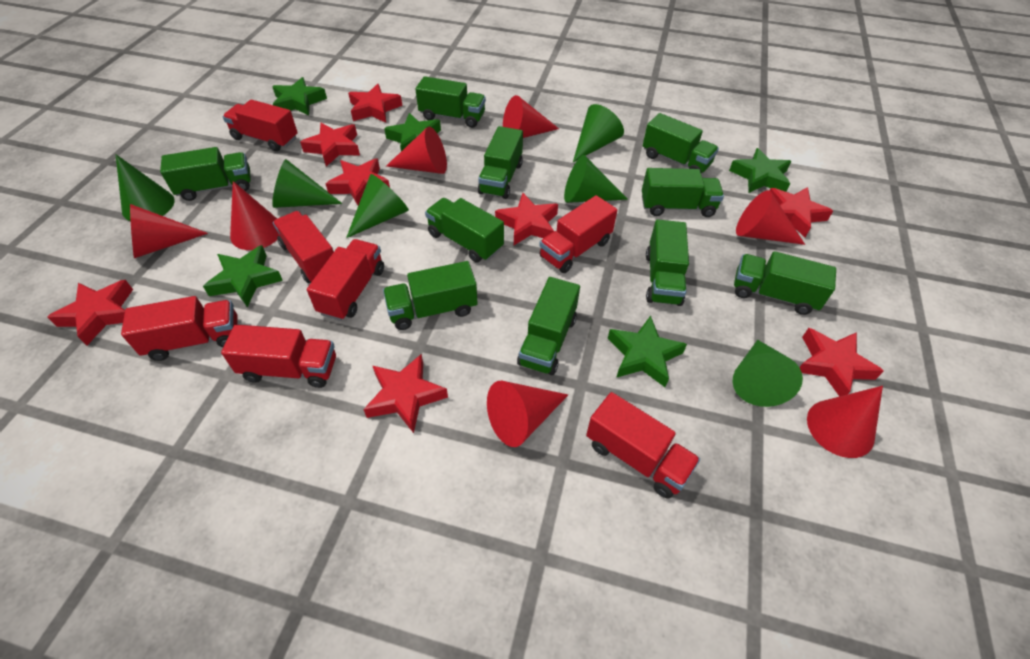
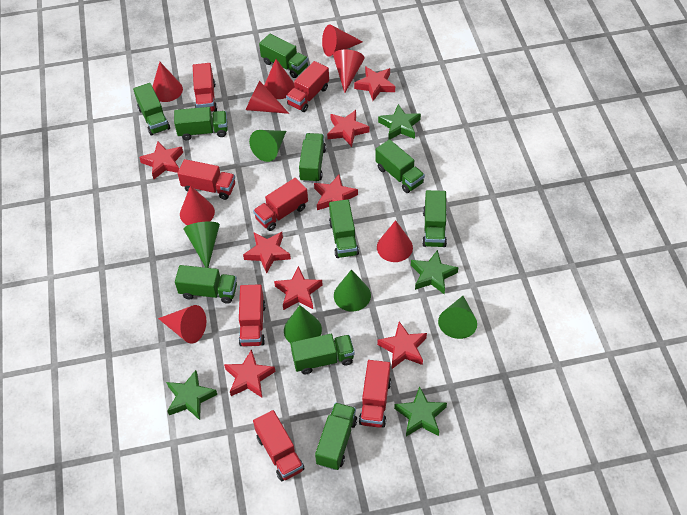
green cone: 6 -> 5
green star: 5 -> 4
red cone: 7 -> 8

